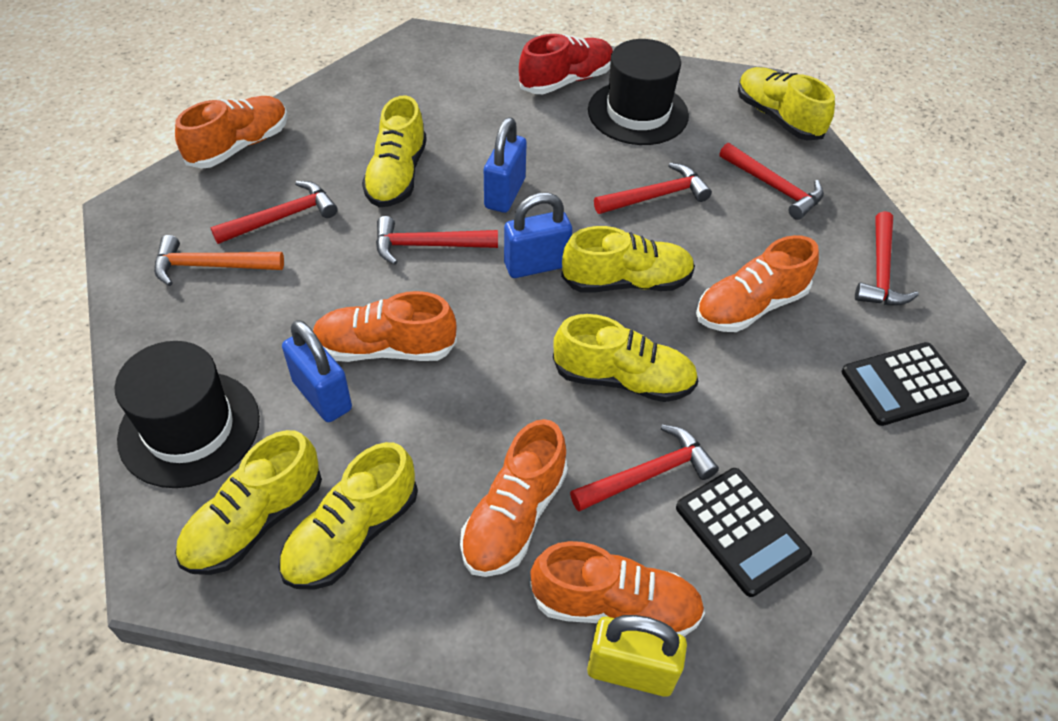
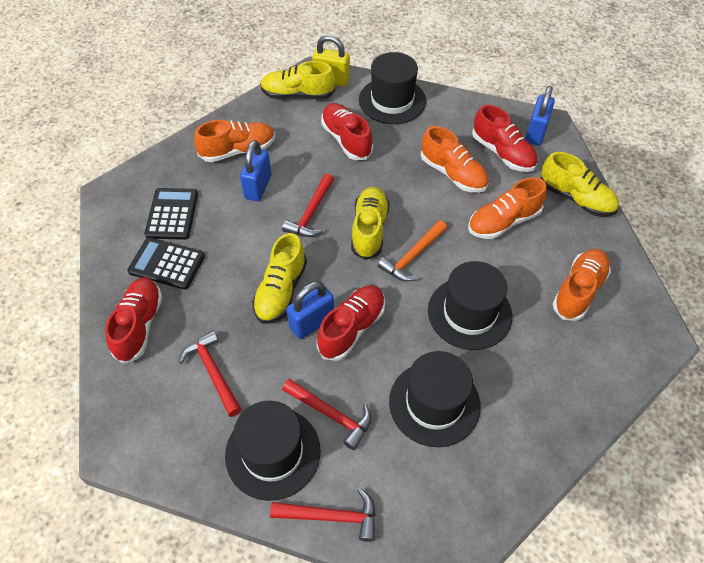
black hat: 2 -> 4
orange shoe: 5 -> 4
red hammer: 6 -> 4
red shoe: 1 -> 4
yellow shoe: 6 -> 4

